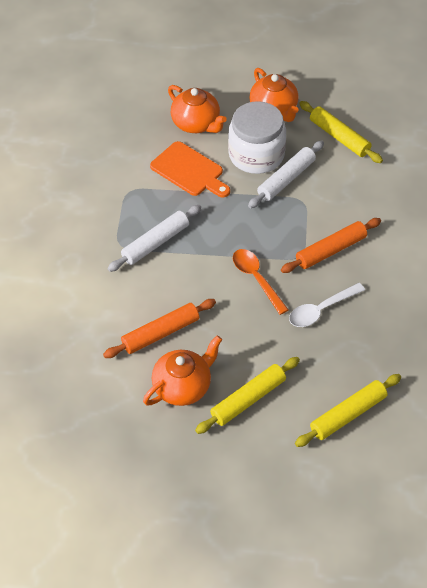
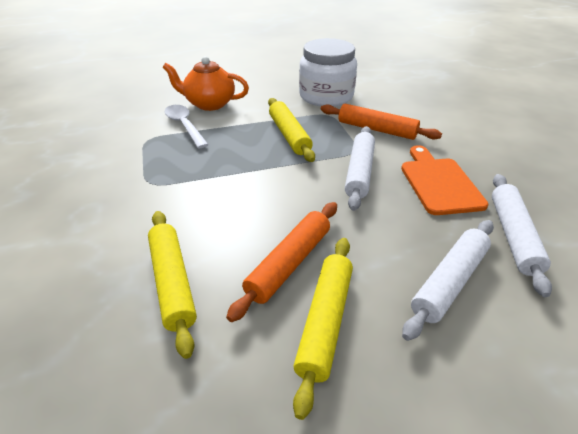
orange spoon: 1 -> 0
orange teapot: 3 -> 1
white rolling pin: 2 -> 3

